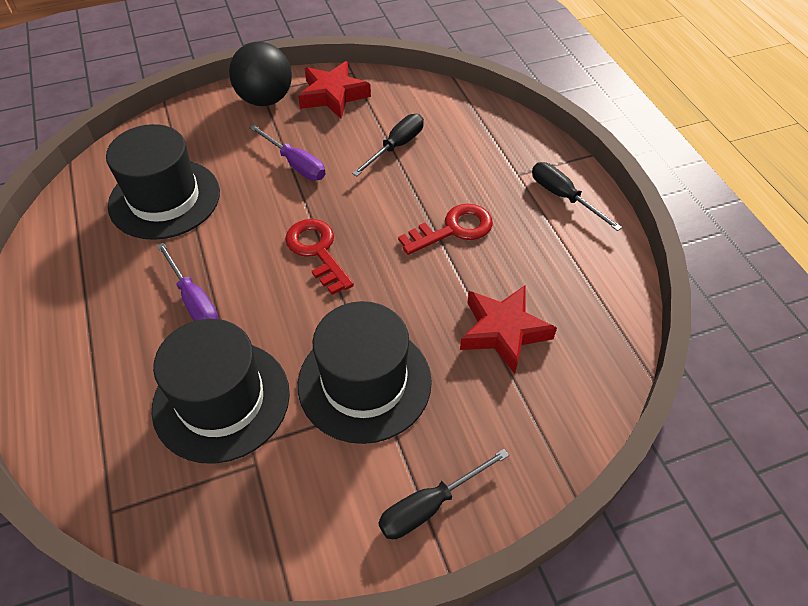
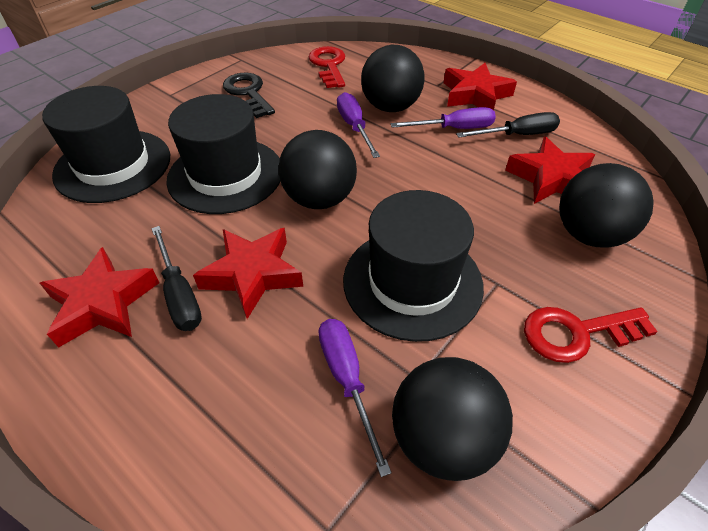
black ball: 1 -> 4
black key: 0 -> 1
black screwdriver: 3 -> 2
purple screwdriver: 2 -> 3
red star: 2 -> 4

